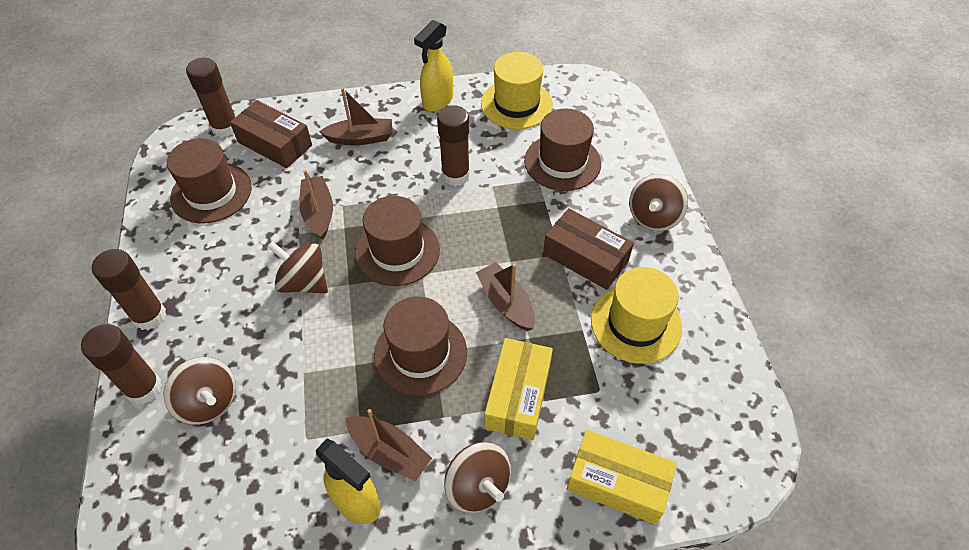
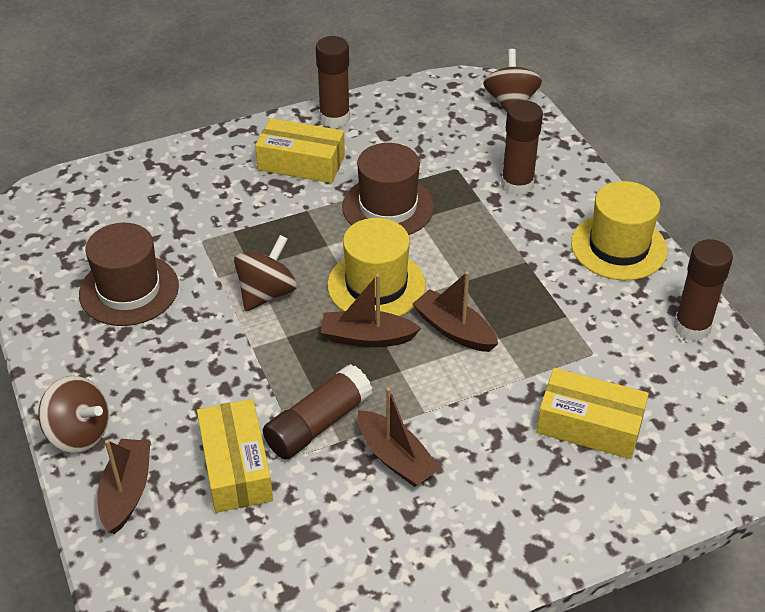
brown box: 2 -> 0
brown hat: 4 -> 2
brown spinning top: 4 -> 3
yellow box: 2 -> 3
yellow spray bottle: 2 -> 0

